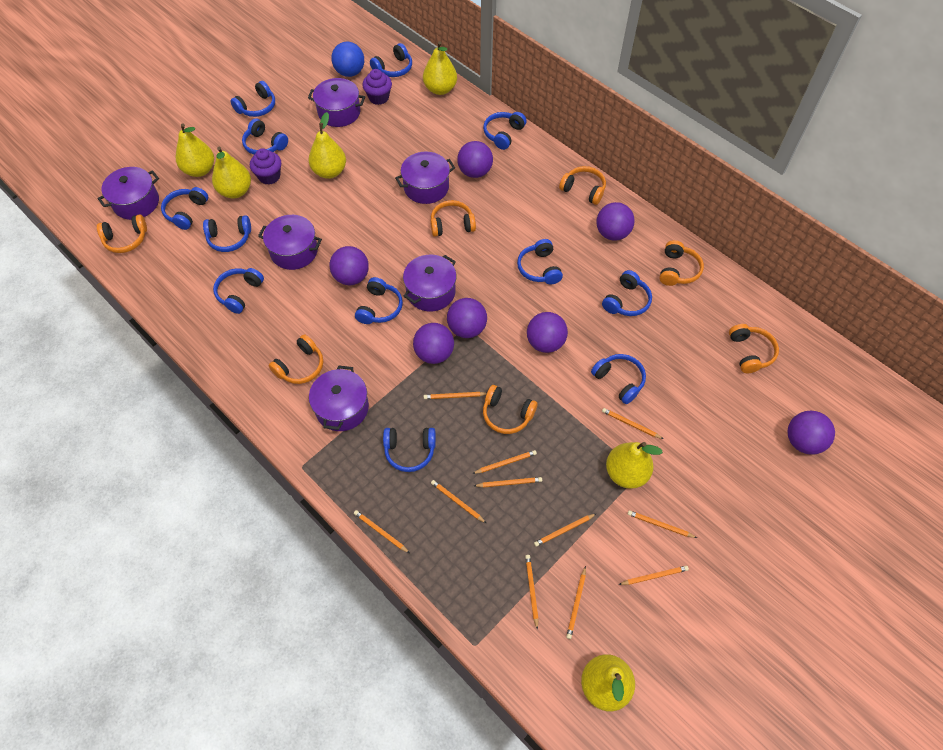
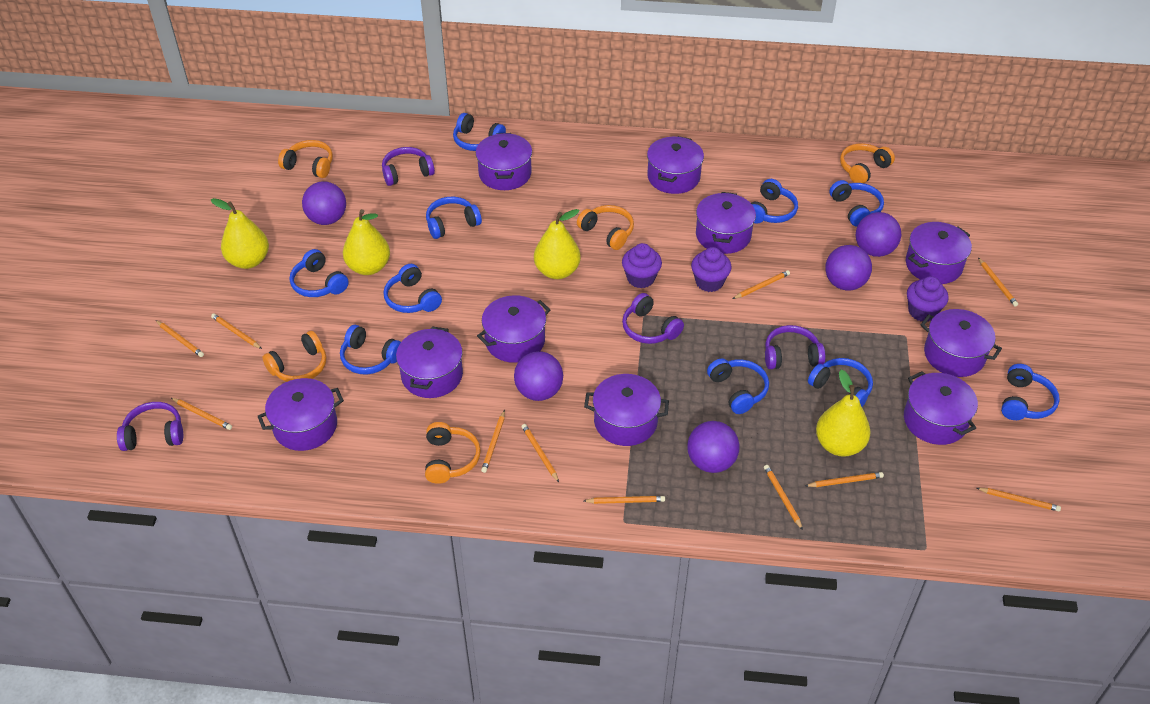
blue ball: 1 -> 0
blue headphones: 12 -> 10
orange headphones: 7 -> 5
purple ball: 7 -> 5
purple cupcake: 2 -> 3
purple headphones: 0 -> 4
purple pot: 6 -> 10
yellow pear: 6 -> 4

